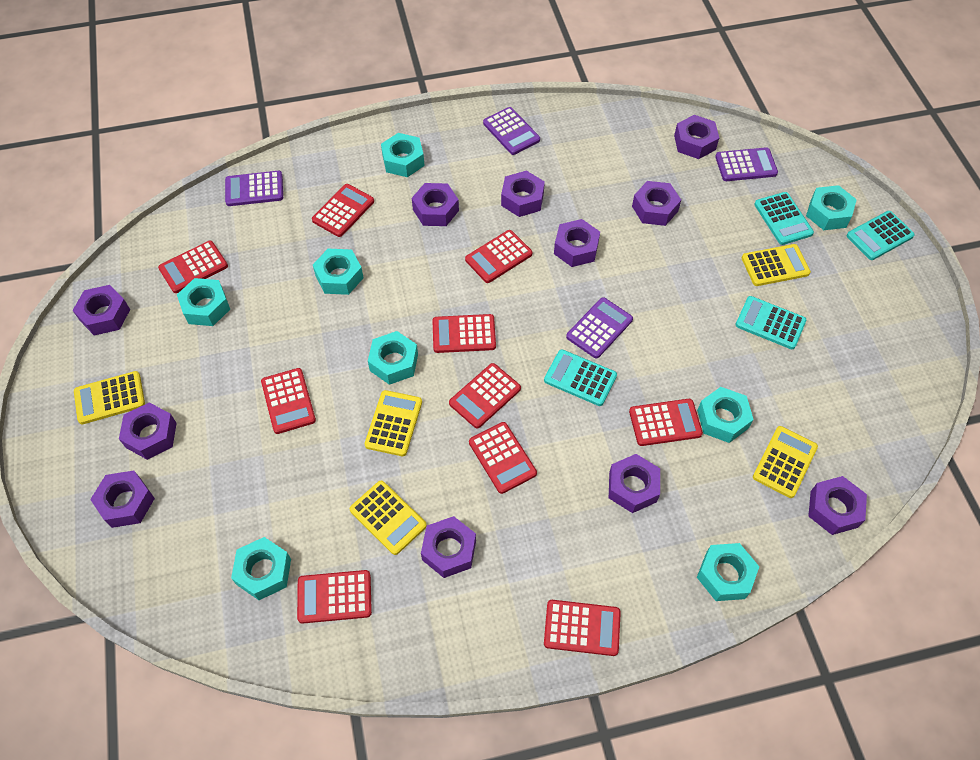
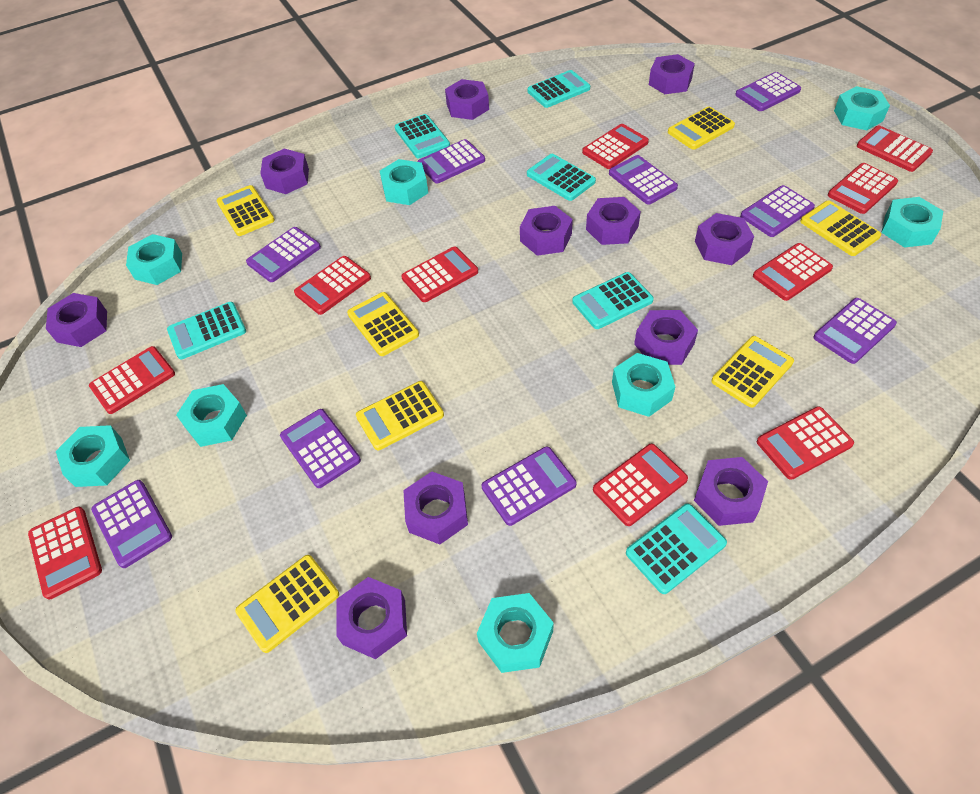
purple calculator: 4 -> 9
turquoise calculator: 4 -> 6
yellow calculator: 5 -> 7

